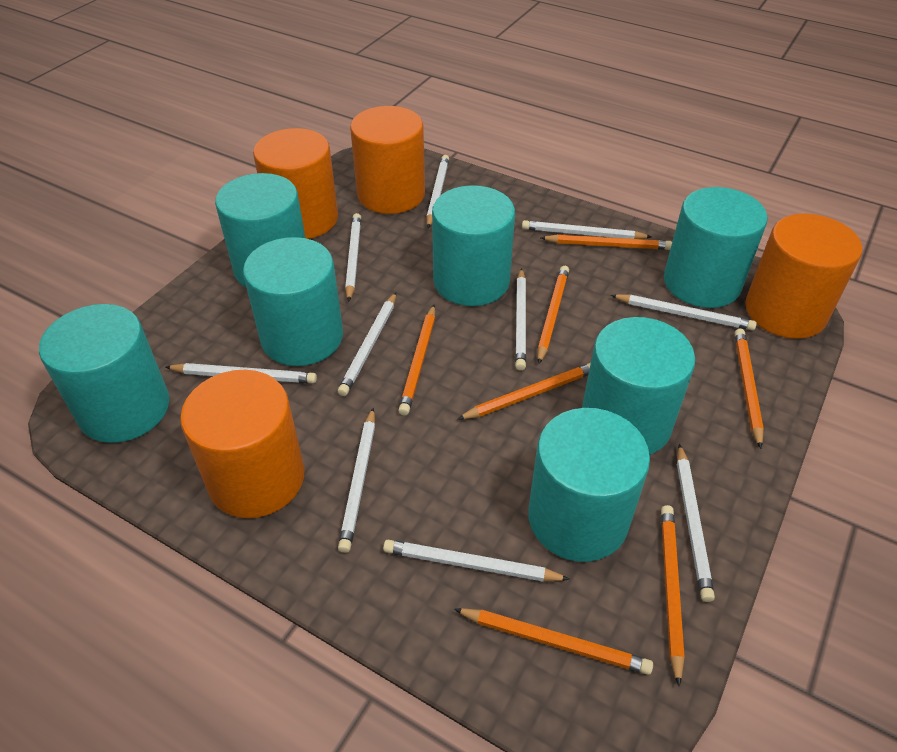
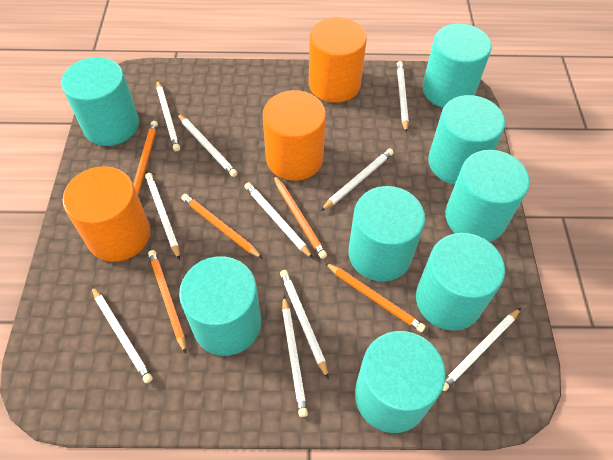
orange cylinder: 4 -> 3
orange pencil: 7 -> 5
turquoise cylinder: 7 -> 8

